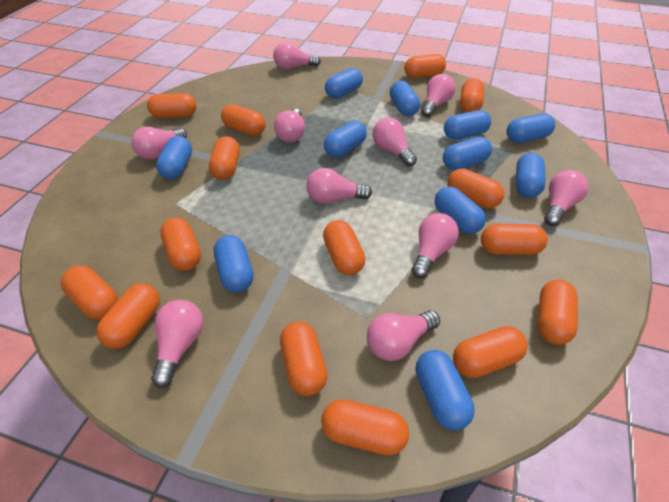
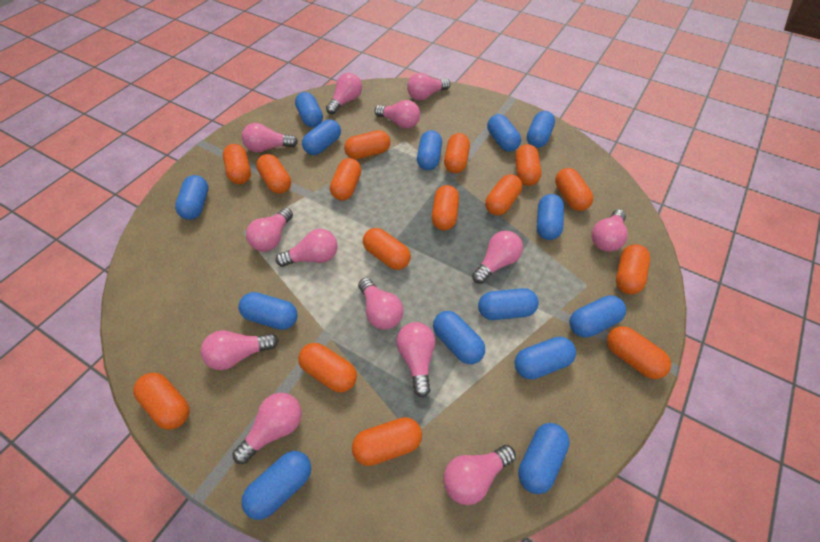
blue capsule: 11 -> 14
pink light bulb: 10 -> 13

